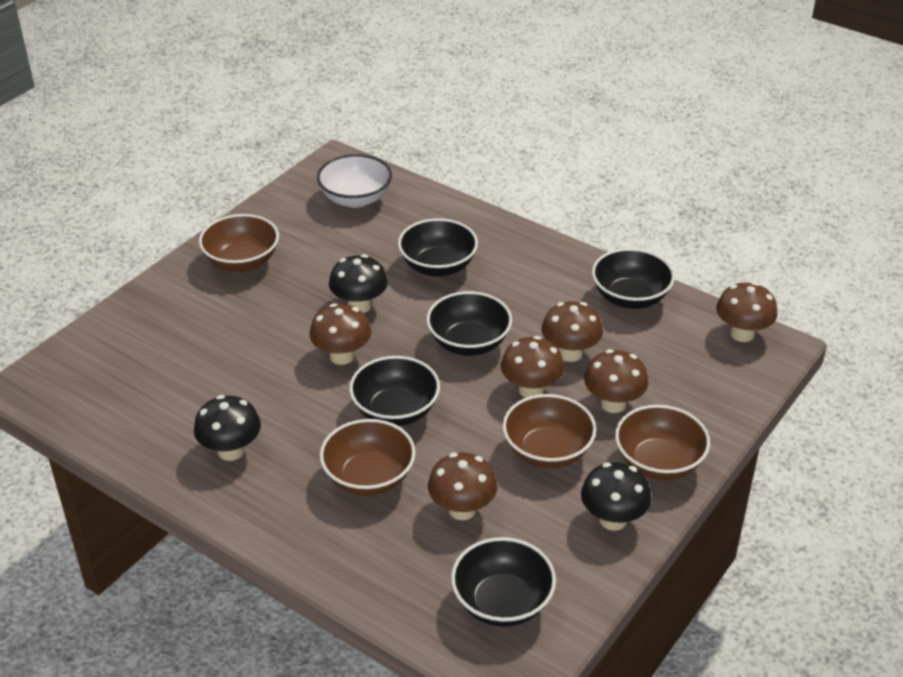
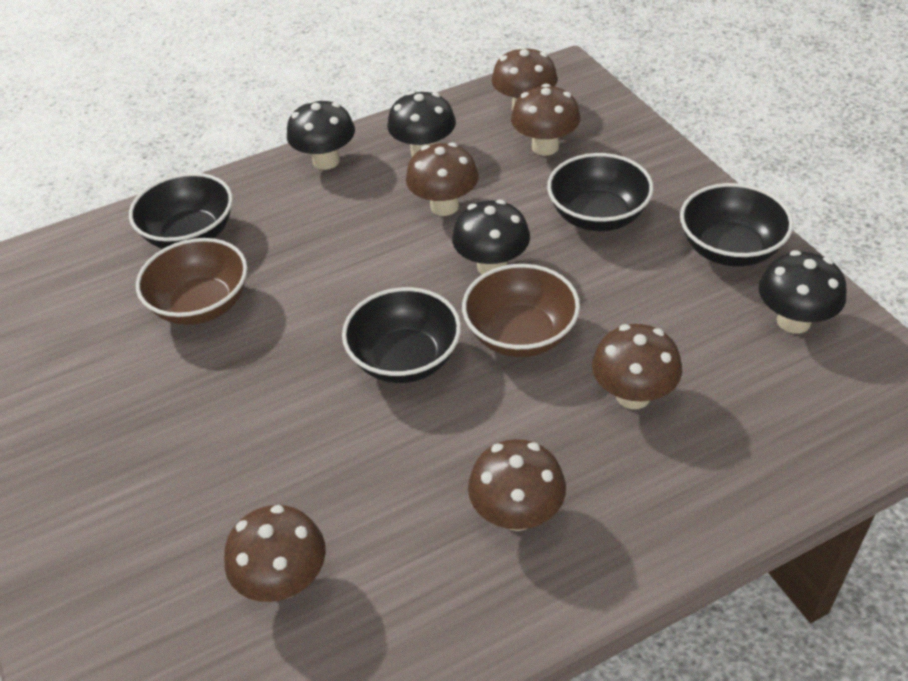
black bowl: 5 -> 4
black mushroom: 3 -> 4
brown bowl: 4 -> 2
white bowl: 1 -> 0

